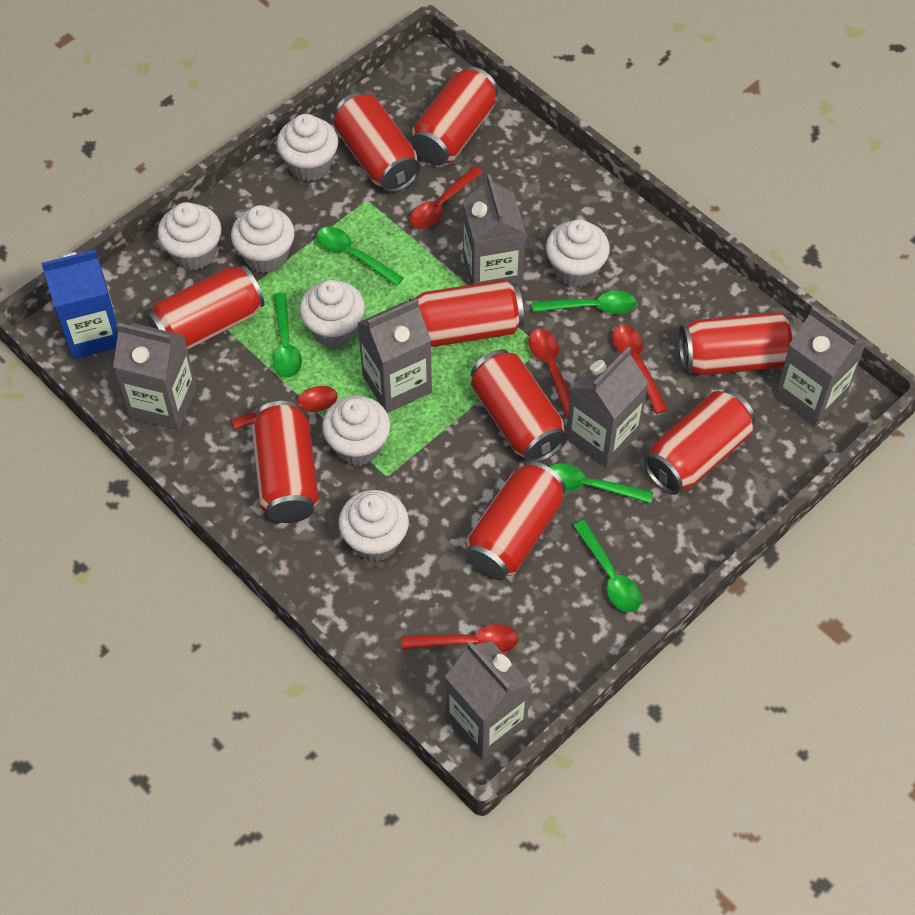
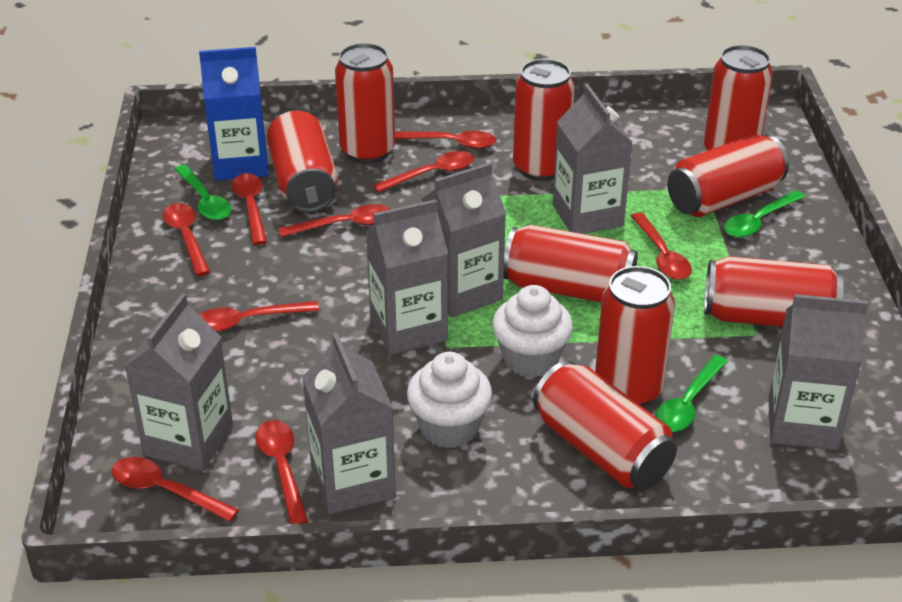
green spoon: 5 -> 3
red spoon: 5 -> 9
white cupcake: 7 -> 2

